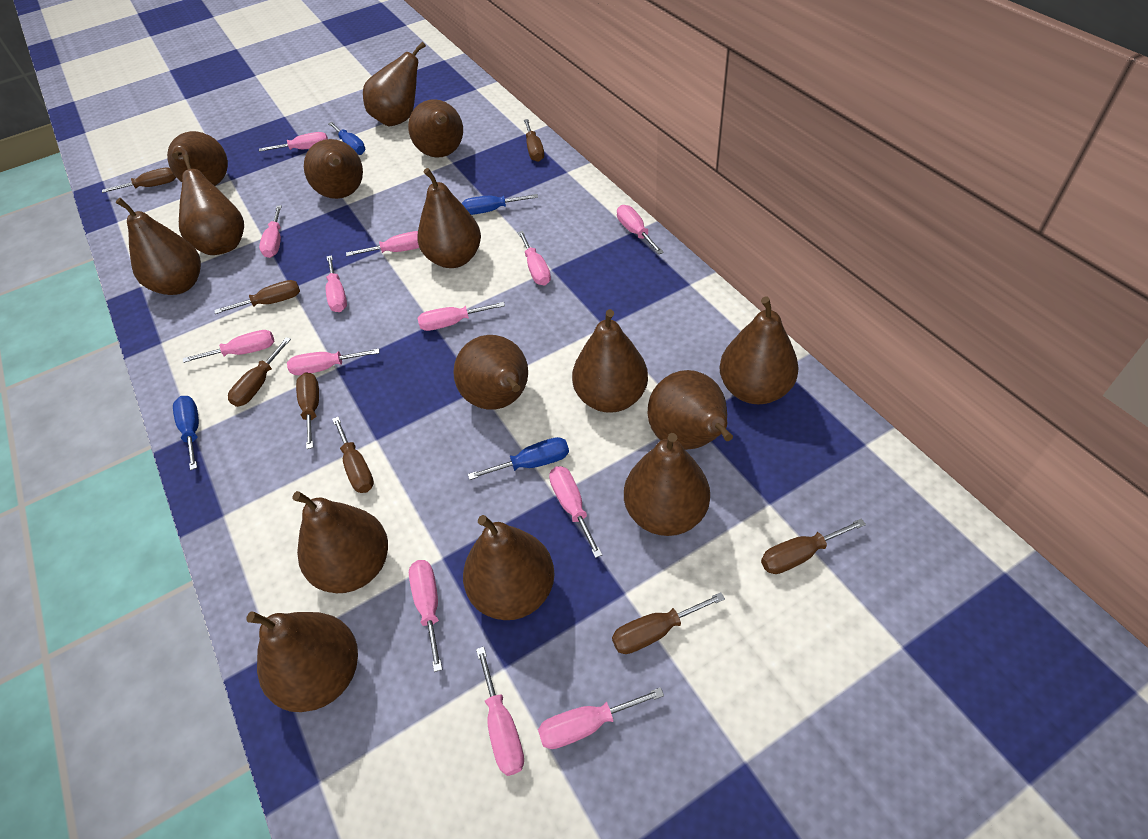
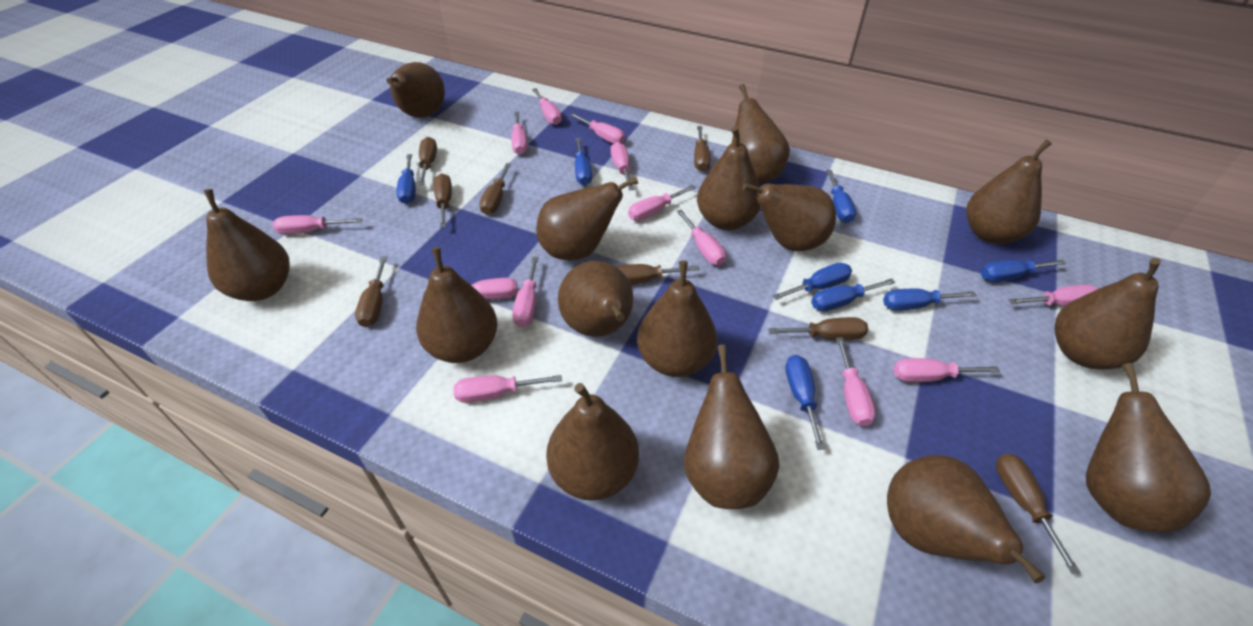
blue screwdriver: 4 -> 8

